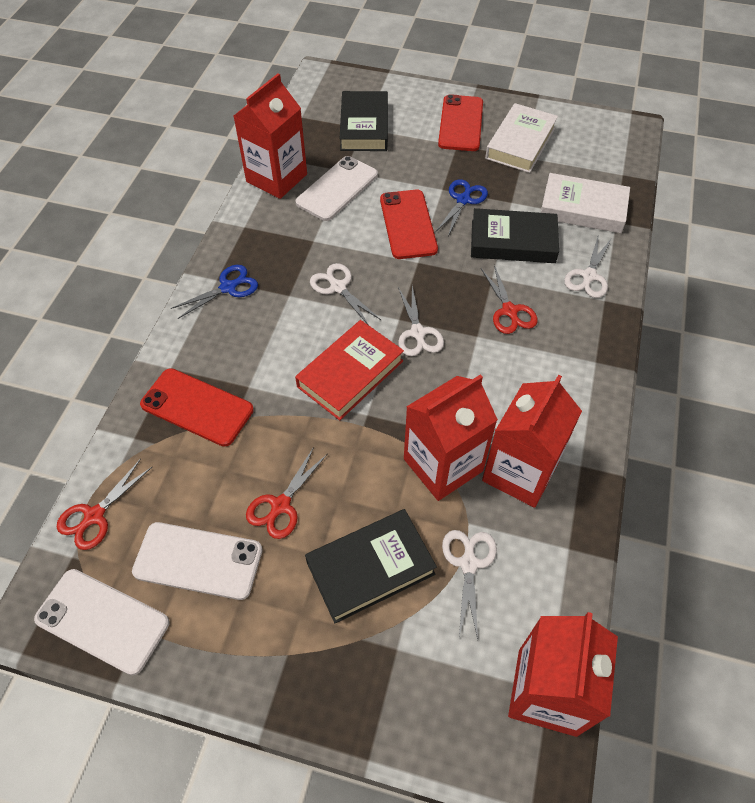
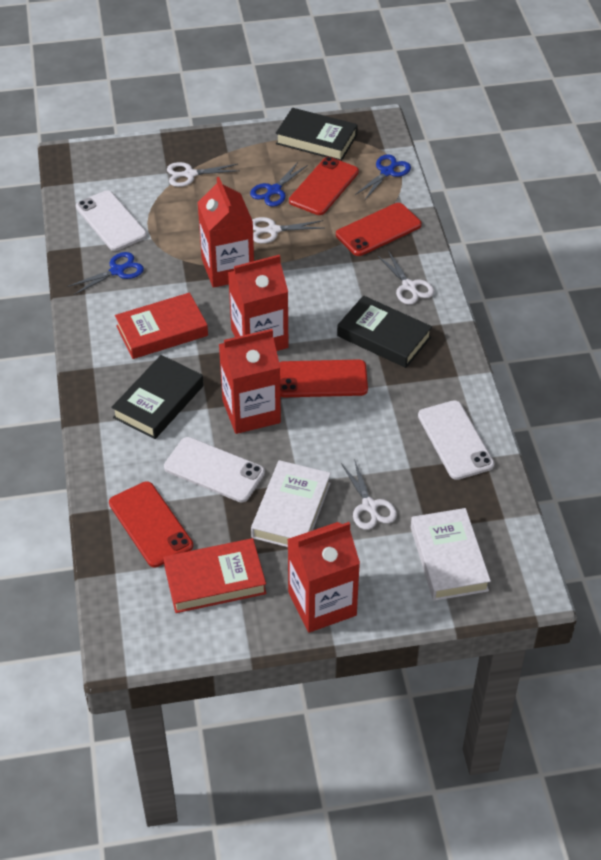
blue scissors: 2 -> 3
red book: 1 -> 2
red phone: 3 -> 4
red scissors: 3 -> 0

